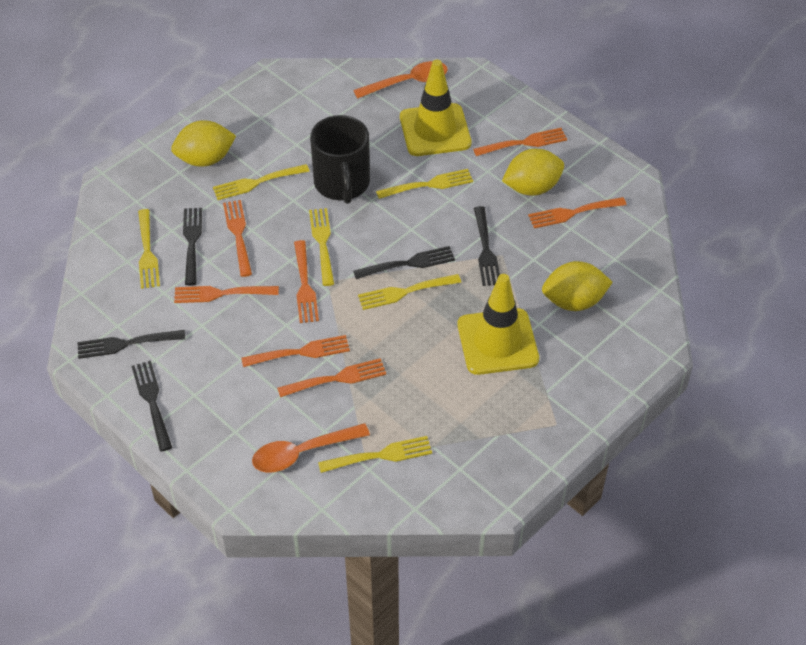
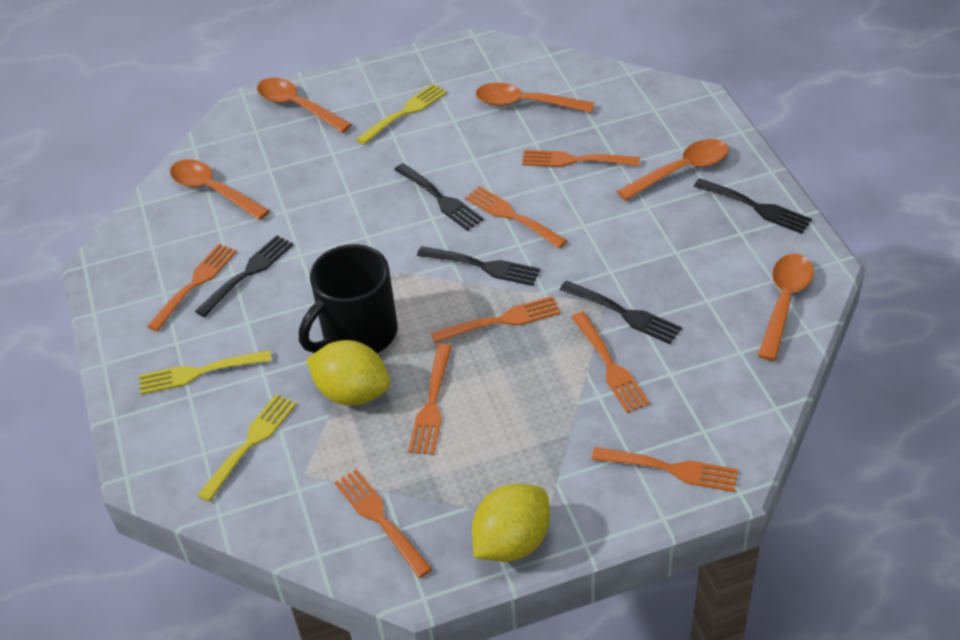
orange fork: 7 -> 8
orange spoon: 2 -> 5
yellow fork: 6 -> 3
yellow lemon: 3 -> 2
yellow traffic cone: 2 -> 0

